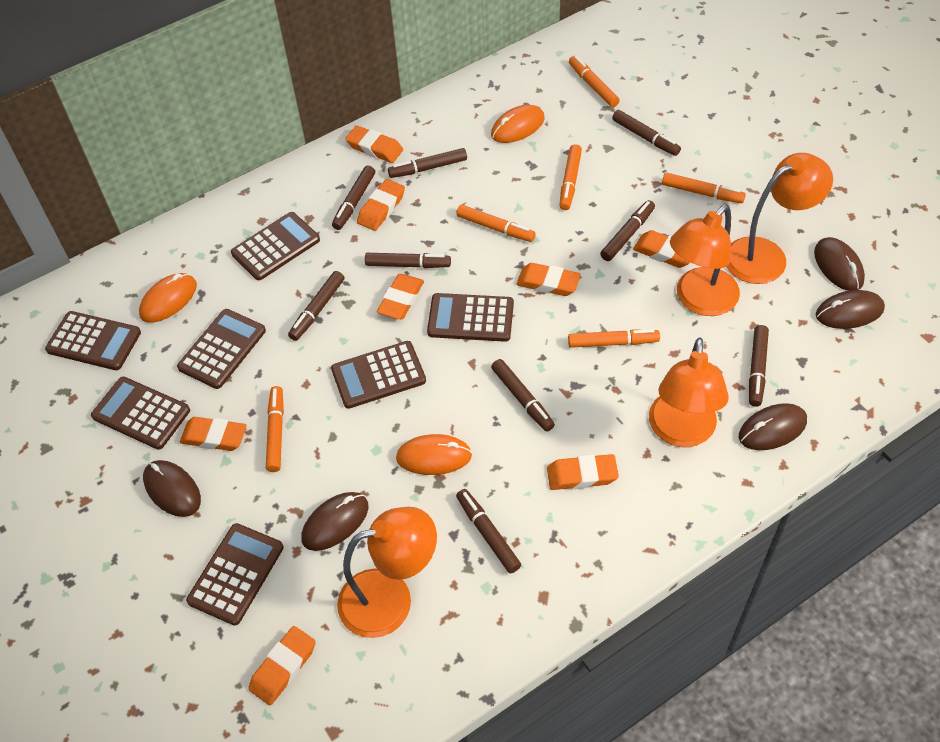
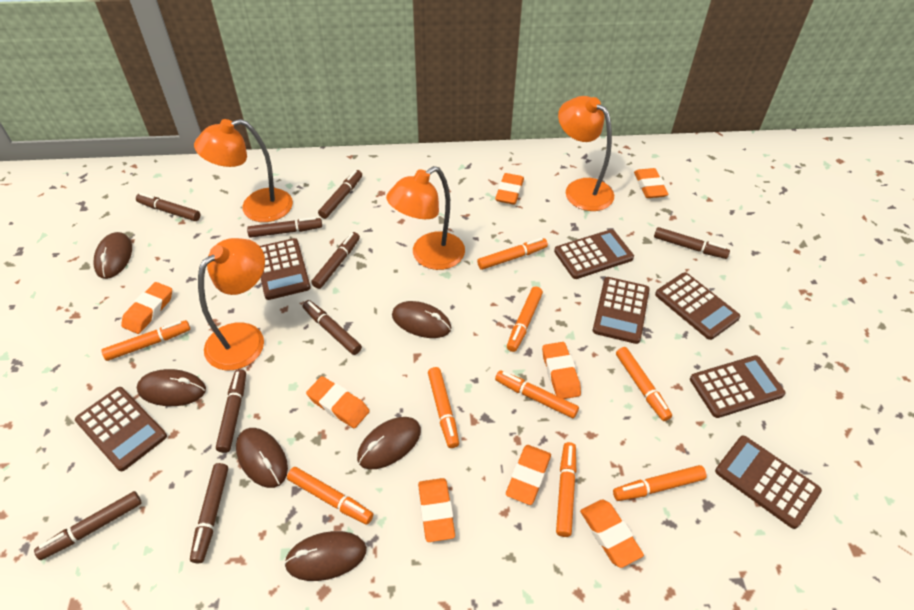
brown mouse: 5 -> 6
orange marker: 6 -> 9
orange mouse: 3 -> 0

